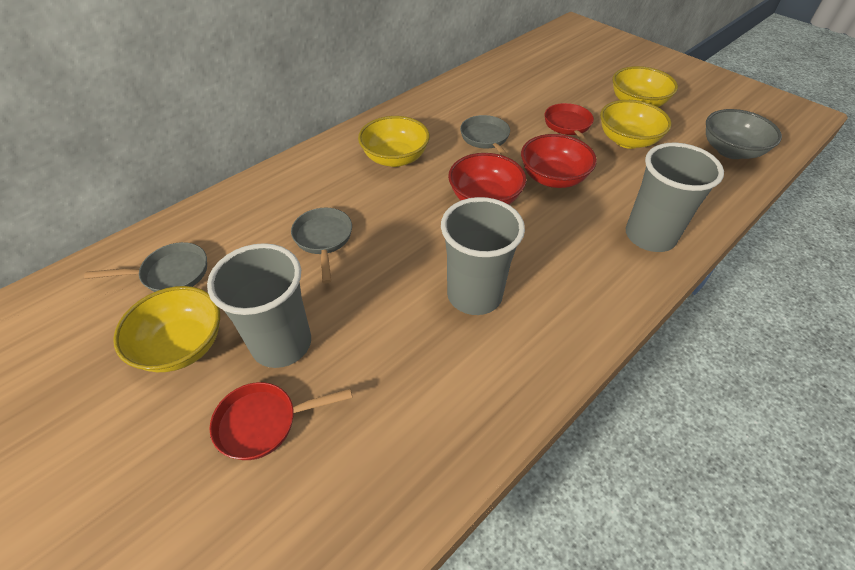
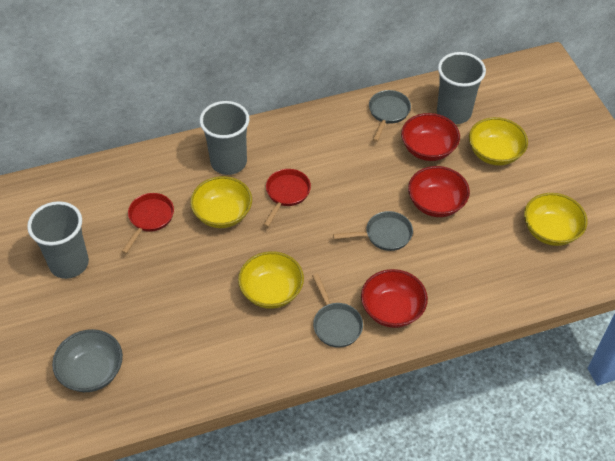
red bowl: 2 -> 3

